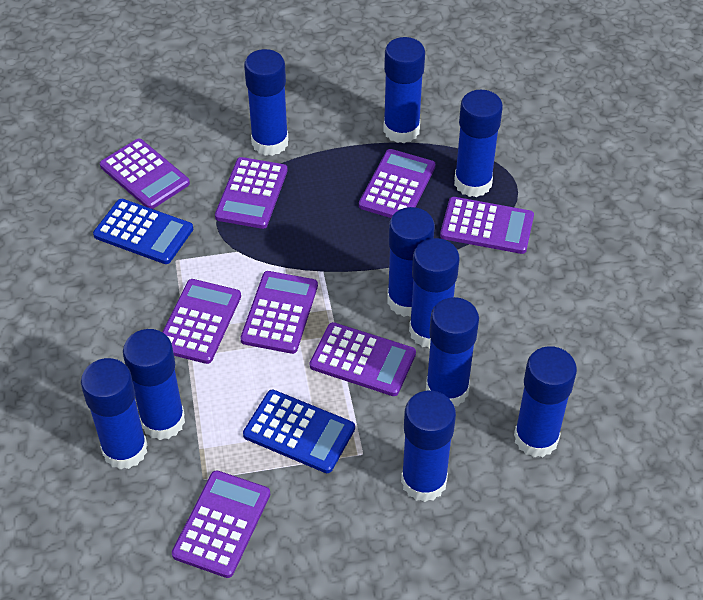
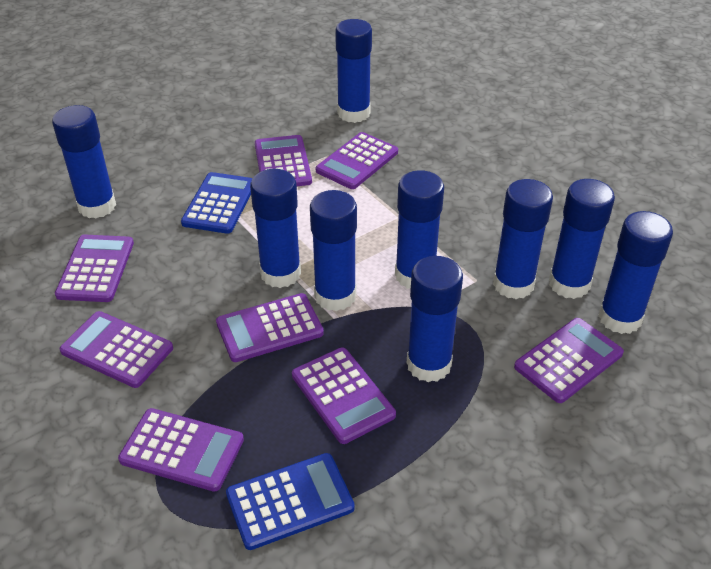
blue glue stick: 10 -> 9

